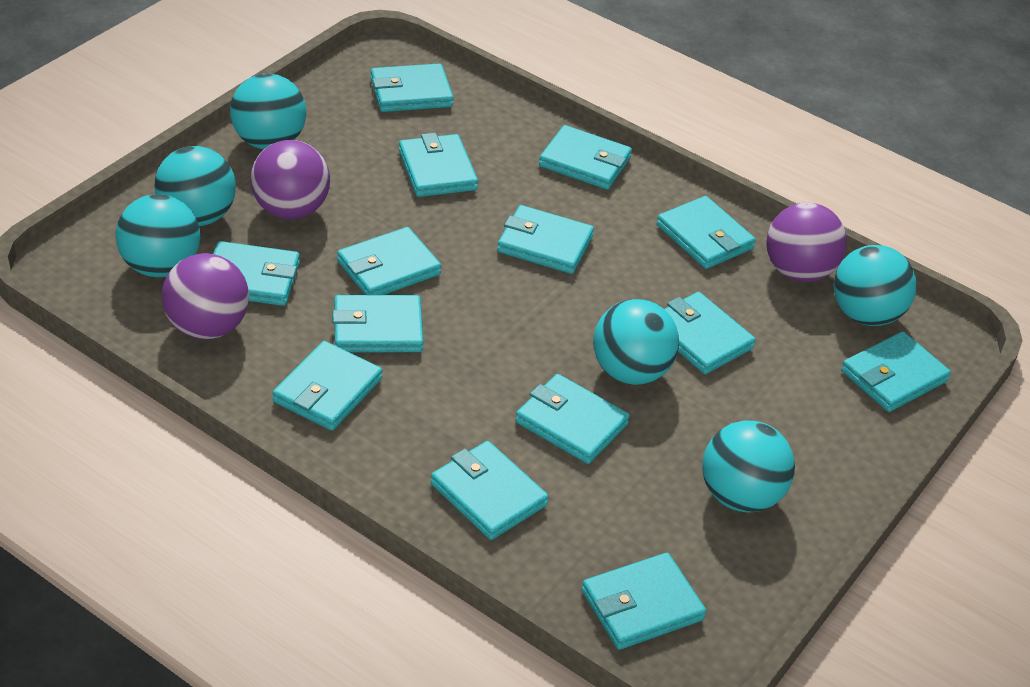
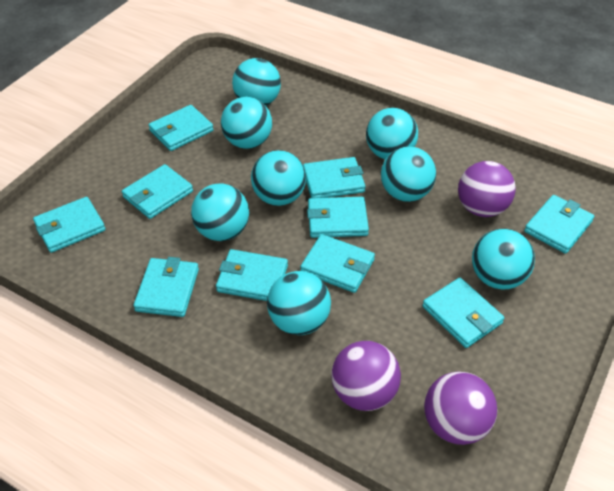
turquoise ball: 6 -> 8
turquoise wallet: 14 -> 10

